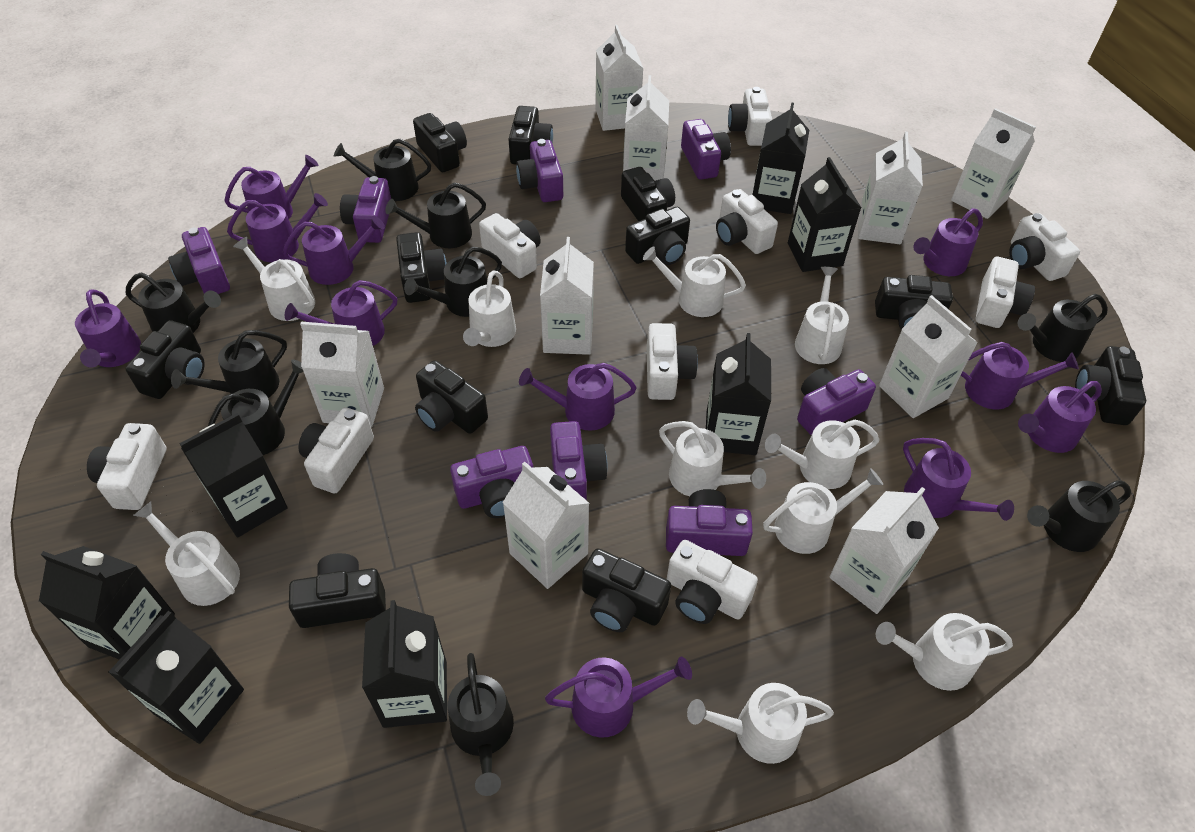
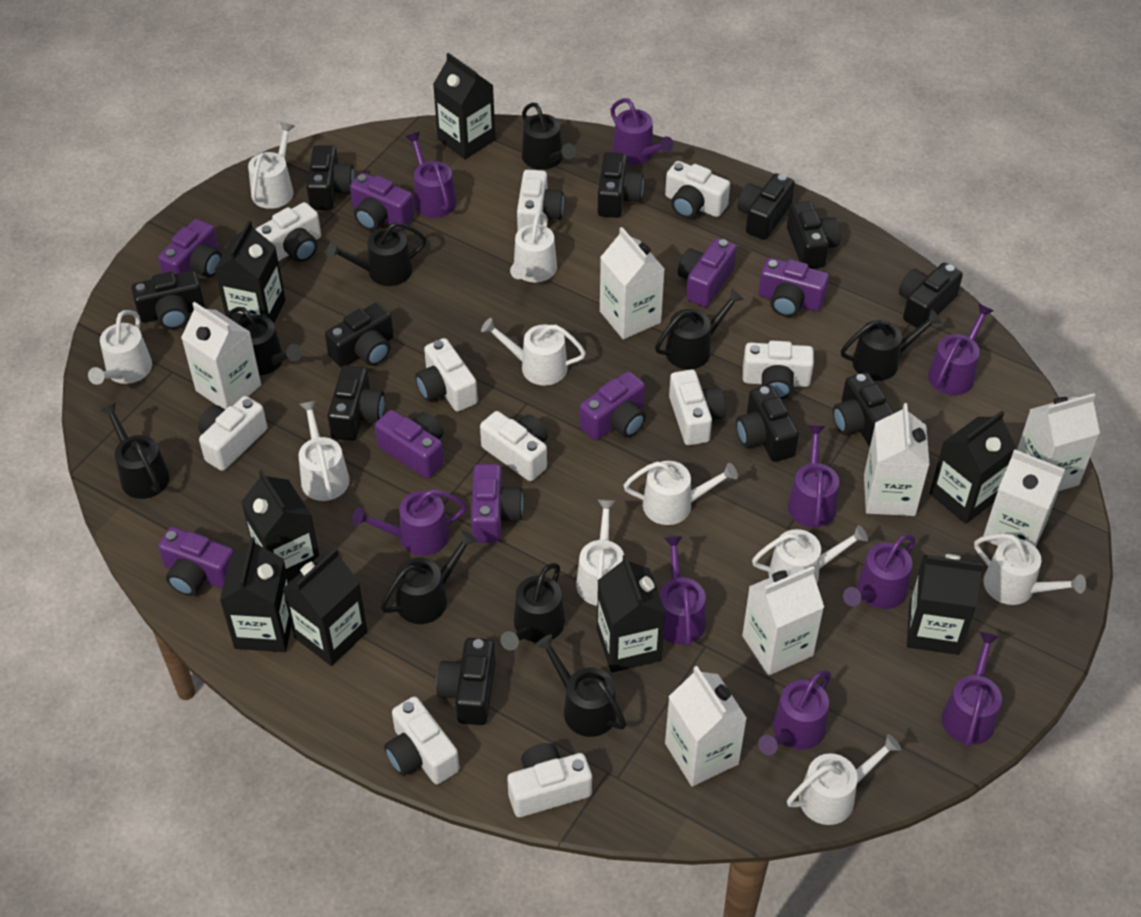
black carton: 7 -> 8
purple watering can: 11 -> 9
white camera: 9 -> 10
white carton: 9 -> 7

